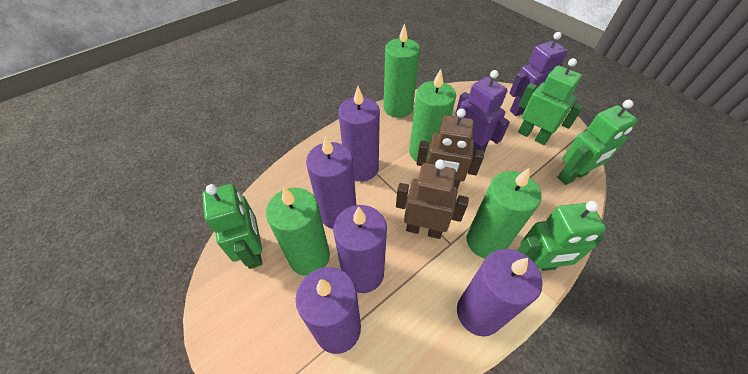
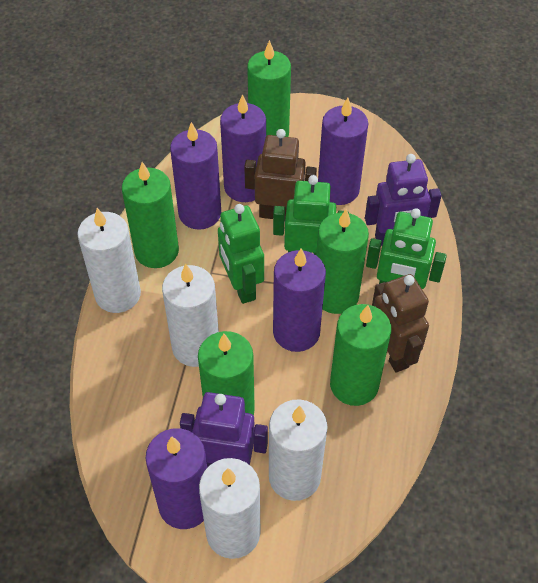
green candle: 4 -> 5
green robot: 4 -> 3
white candle: 0 -> 4

